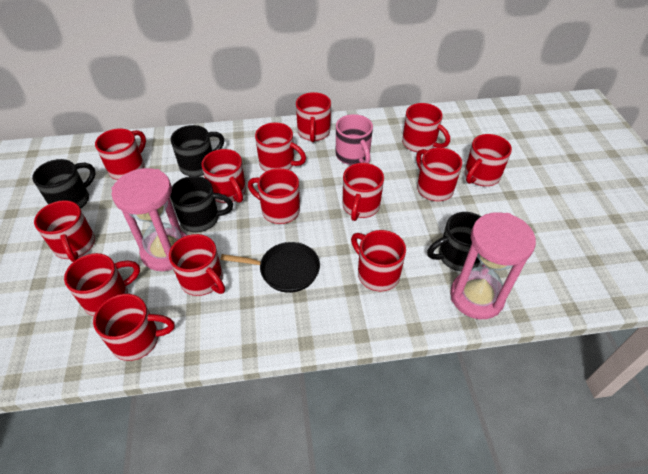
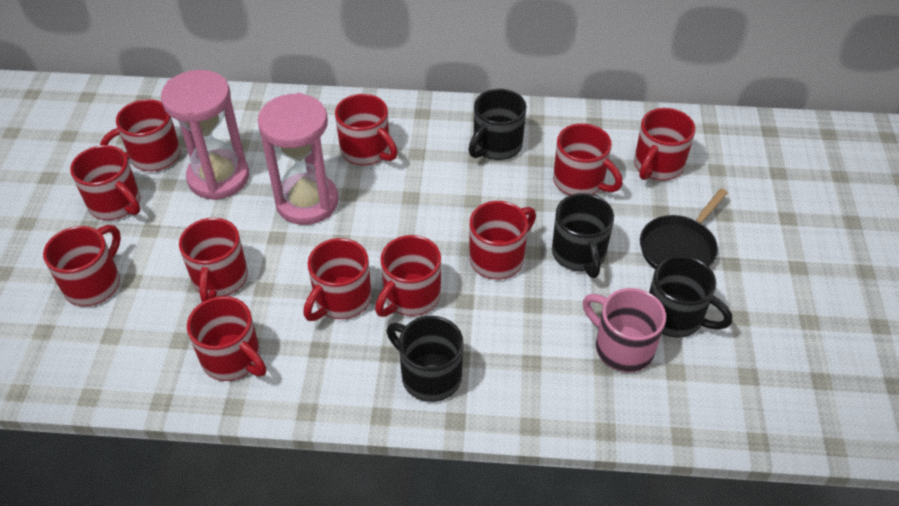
red mug: 14 -> 11

